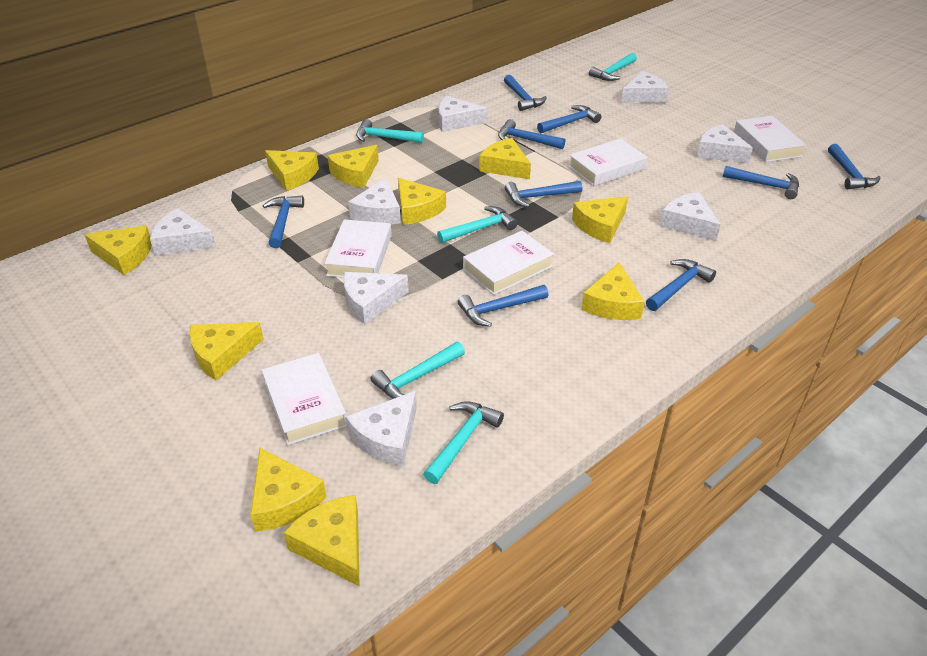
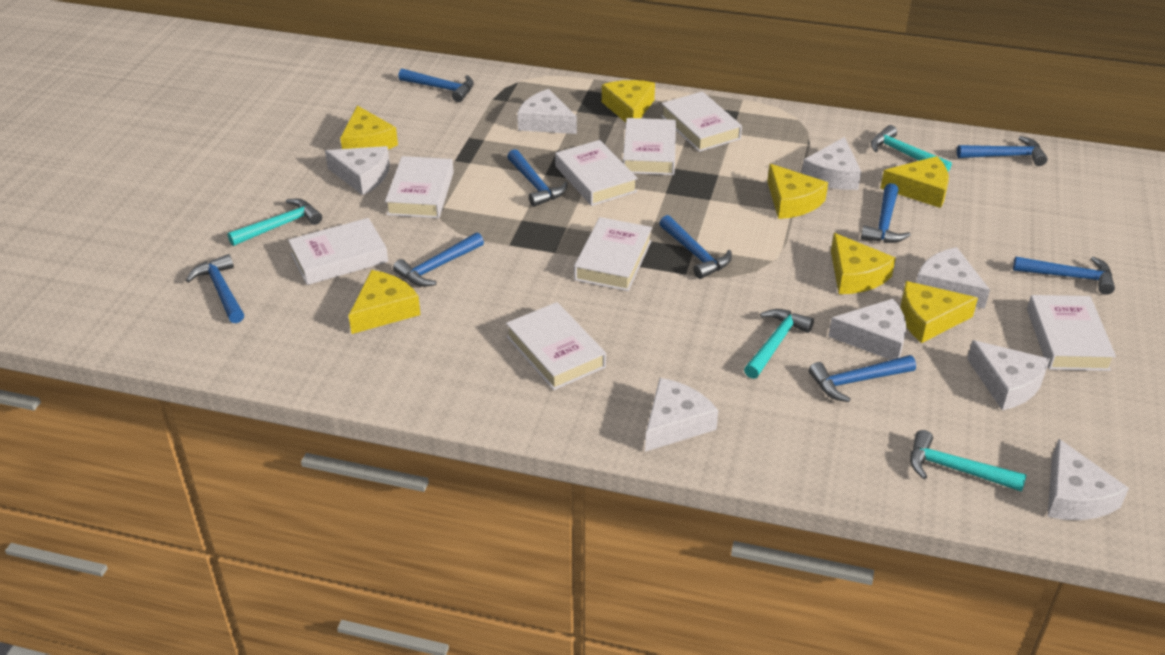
turquoise hammer: 5 -> 4
white book: 5 -> 8
yellow cheese: 10 -> 7

